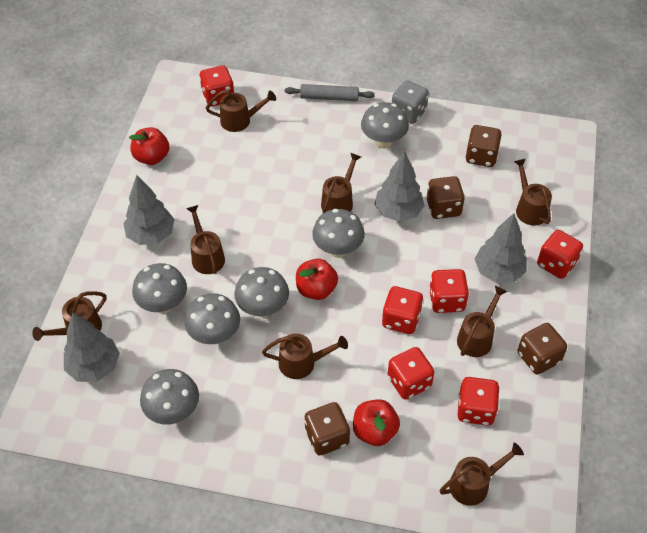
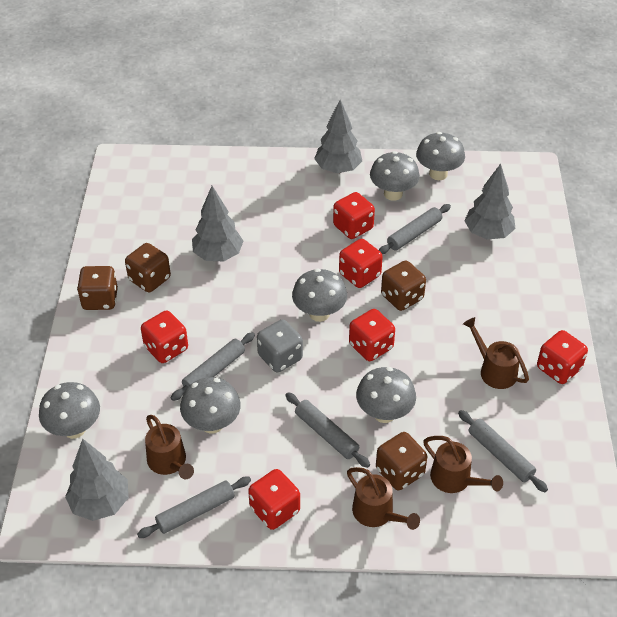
brown watering can: 8 -> 4
grey rolling pin: 1 -> 5
red apple: 3 -> 0

